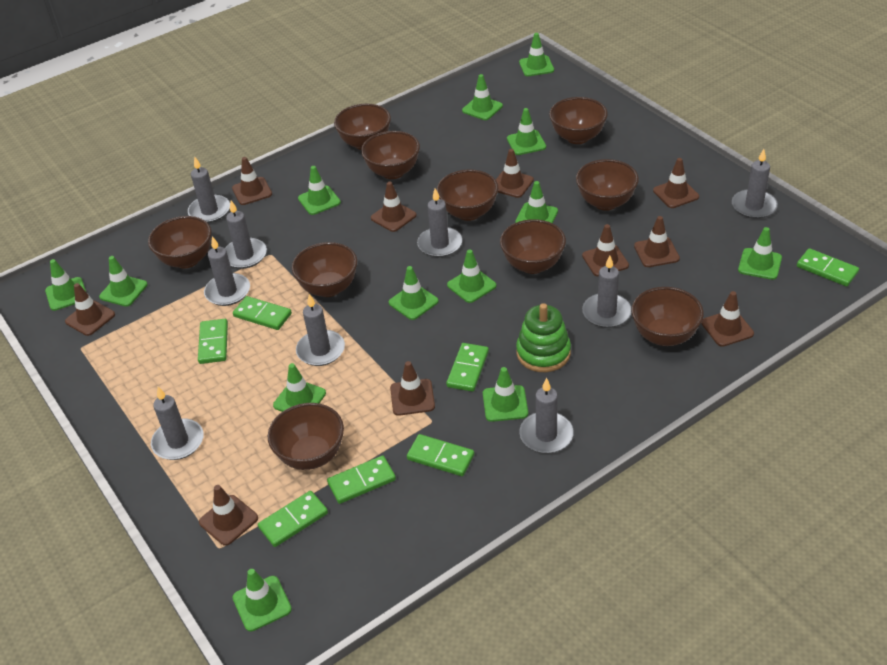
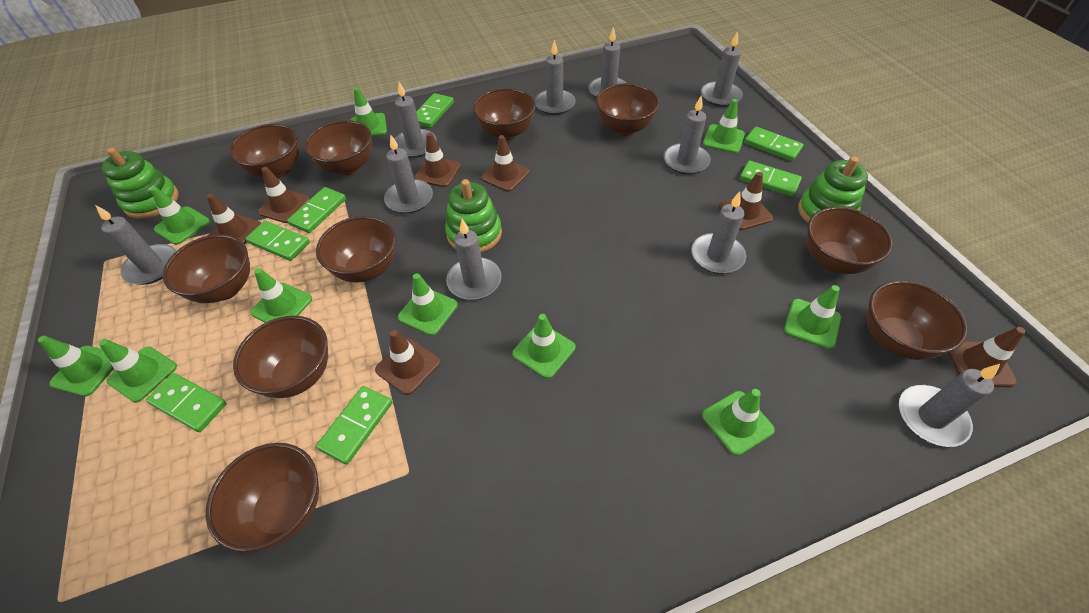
brown traffic cone: 10 -> 7
green stacking toy: 1 -> 3
green traffic cone: 13 -> 10
grey candle: 9 -> 10

